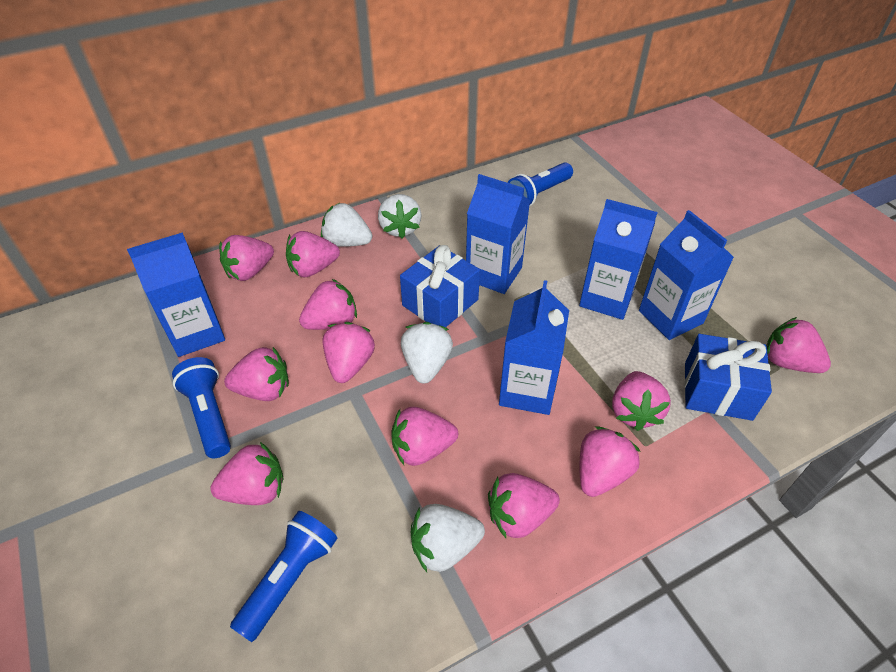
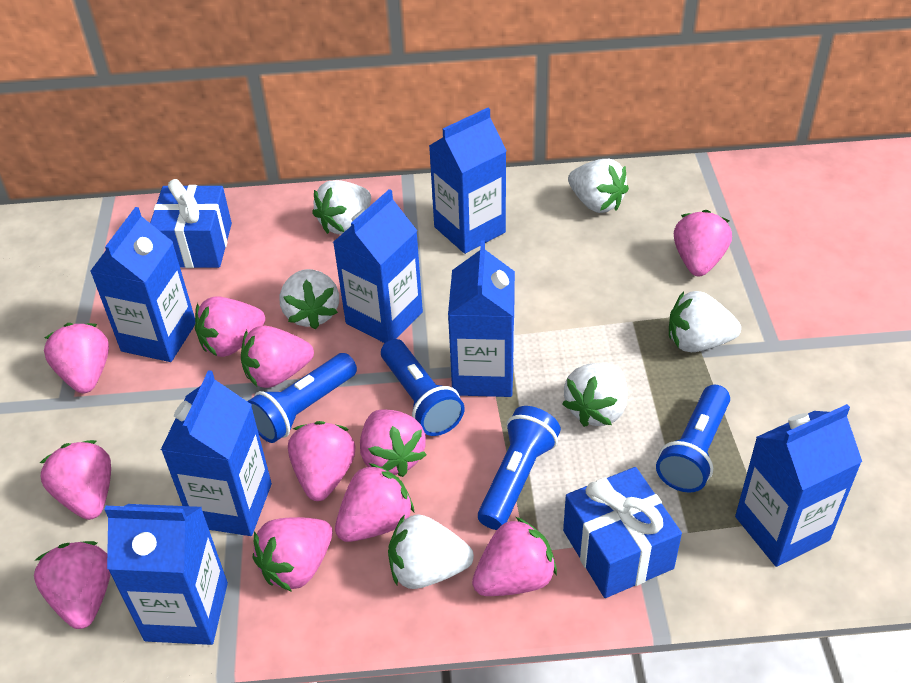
blue carton: 5 -> 7
blue flashlight: 3 -> 4
white strawberry: 4 -> 6

